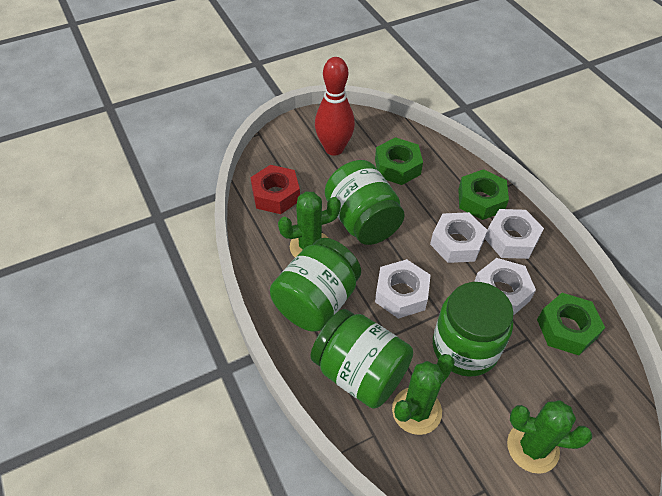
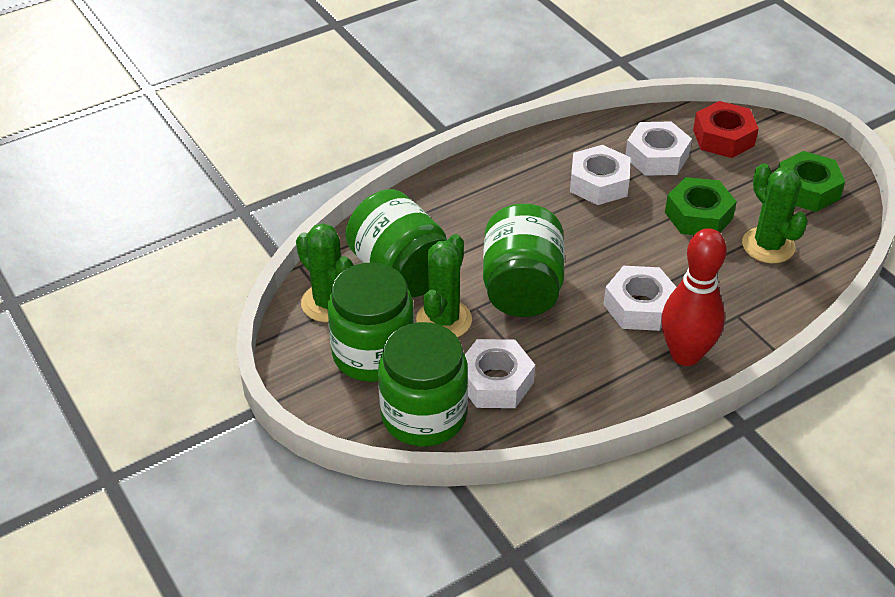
green nut: 3 -> 2

